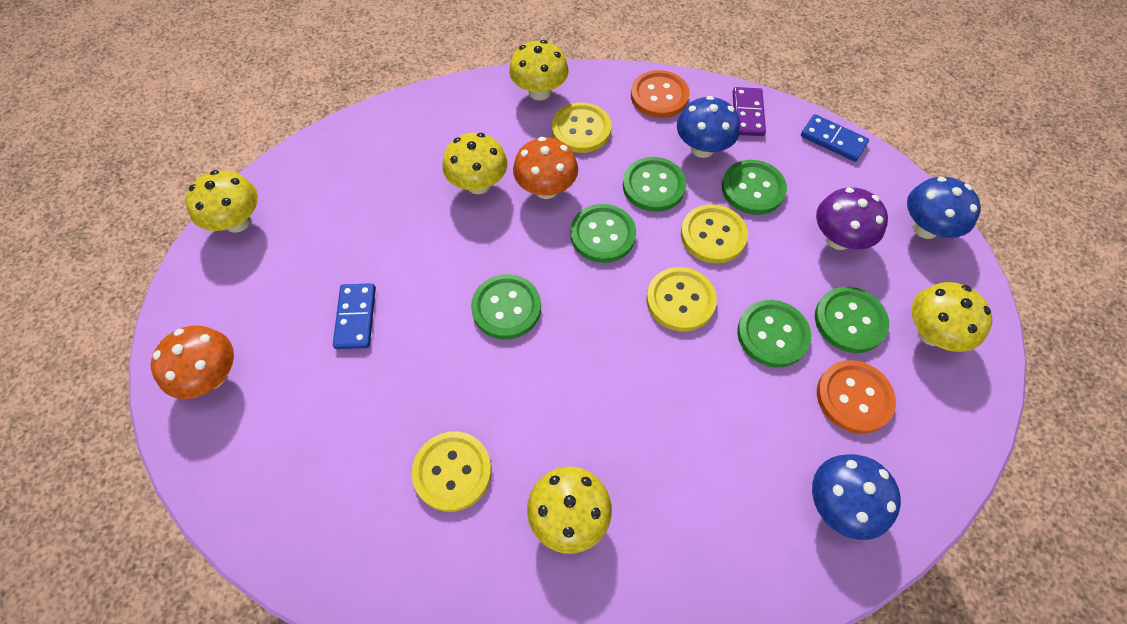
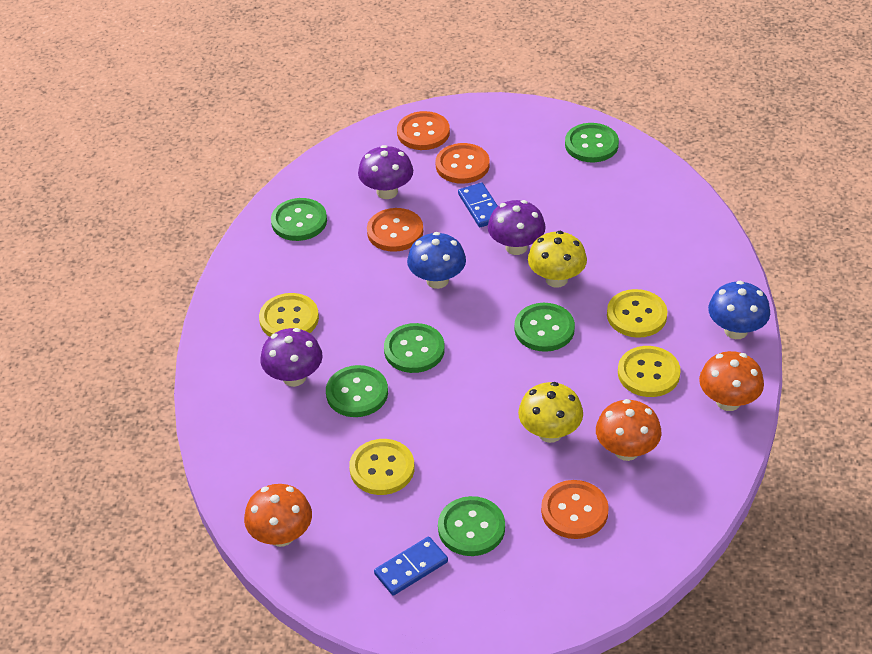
blue mushroom: 3 -> 2
orange button: 2 -> 4
orange mushroom: 2 -> 3
purple domino: 1 -> 0
purple mushroom: 1 -> 3
yellow mushroom: 5 -> 2

